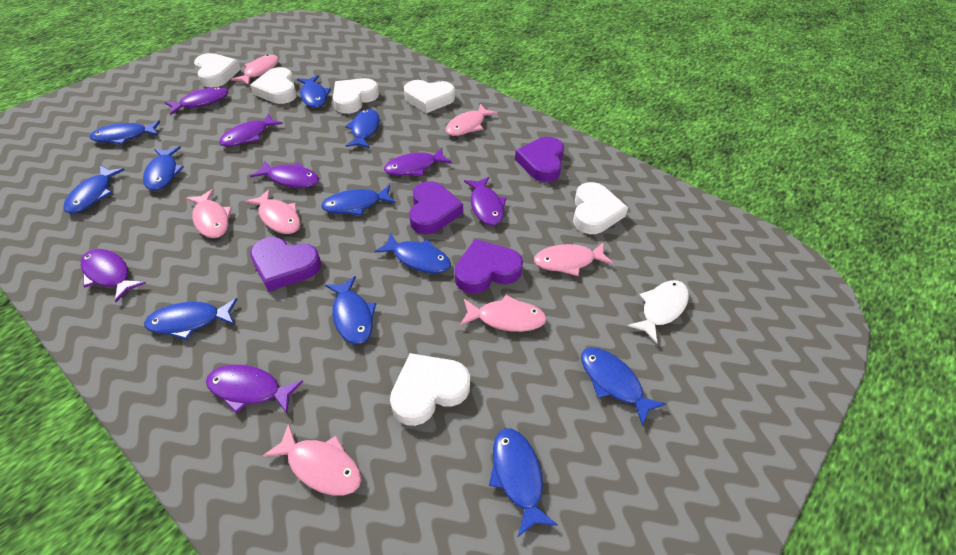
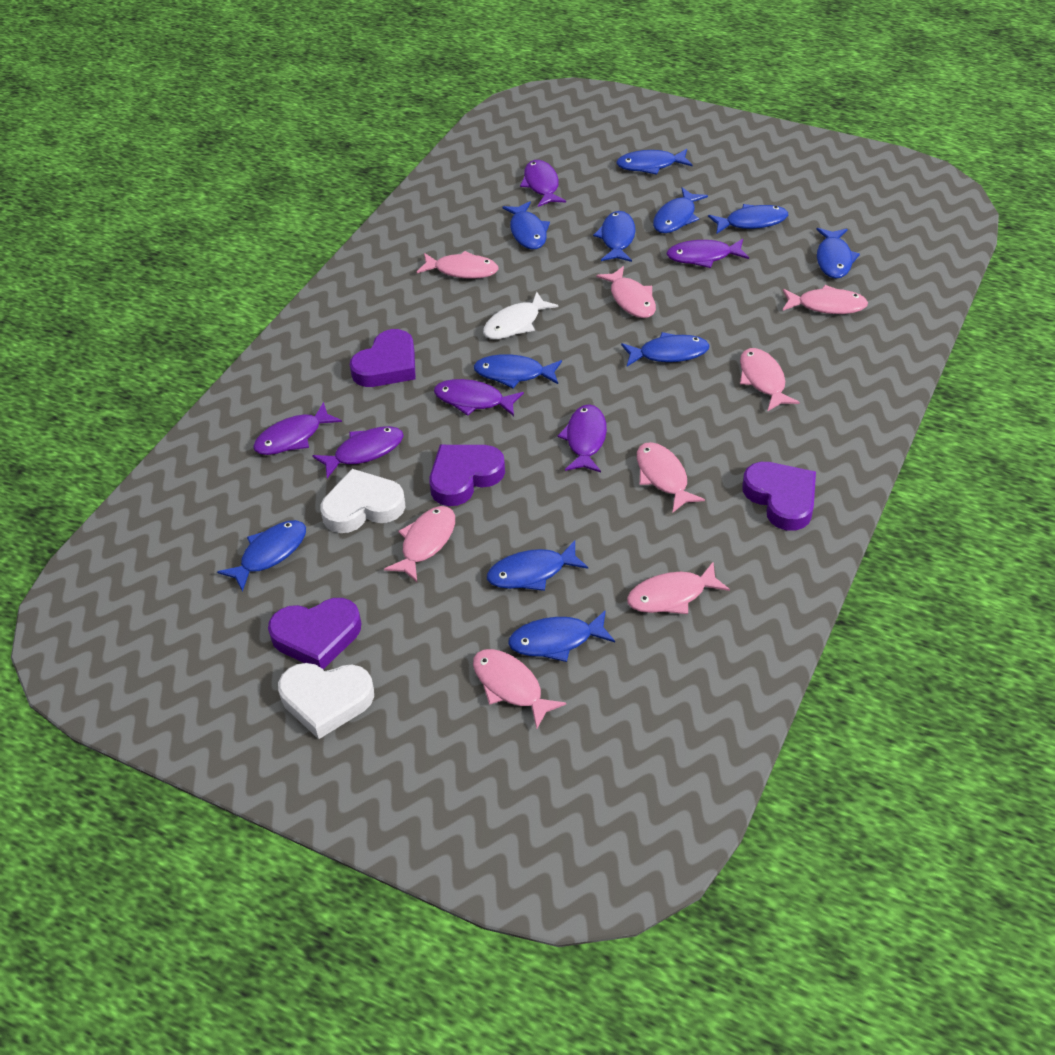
pink fish: 7 -> 8
purple fish: 7 -> 6
white heart: 6 -> 2

